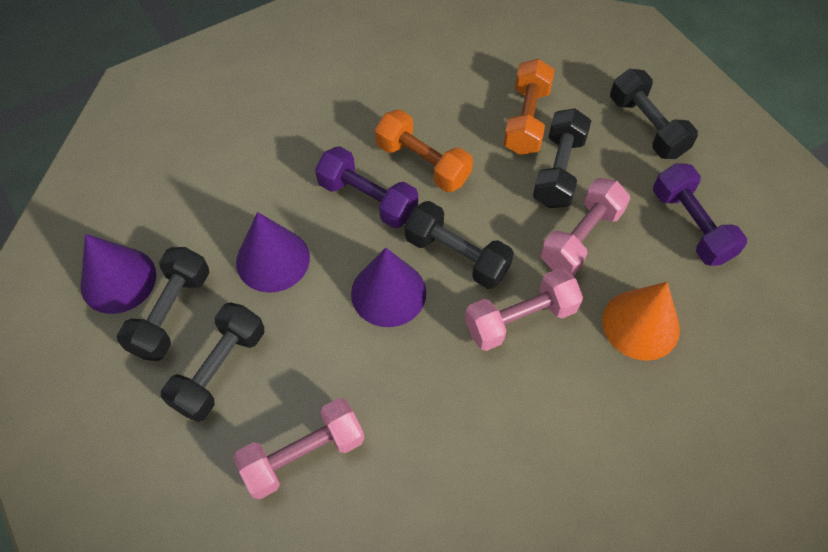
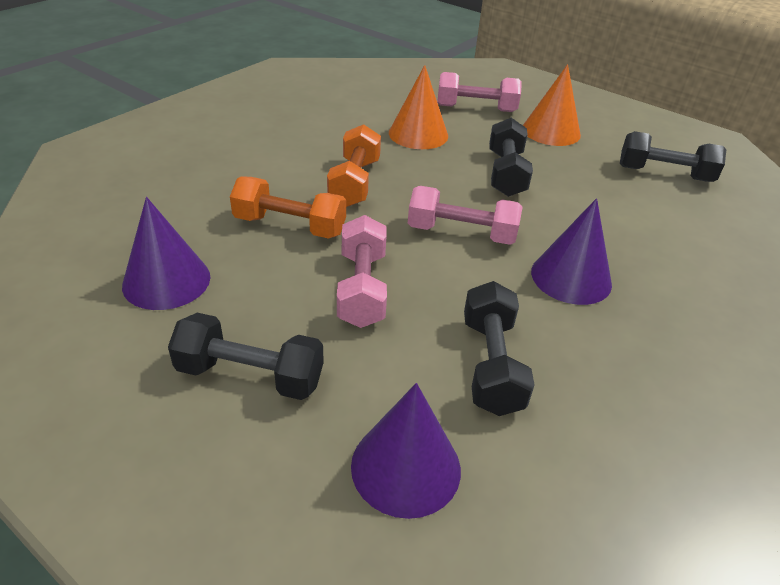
black dumbbell: 5 -> 4
orange cone: 1 -> 2
purple dumbbell: 2 -> 0

